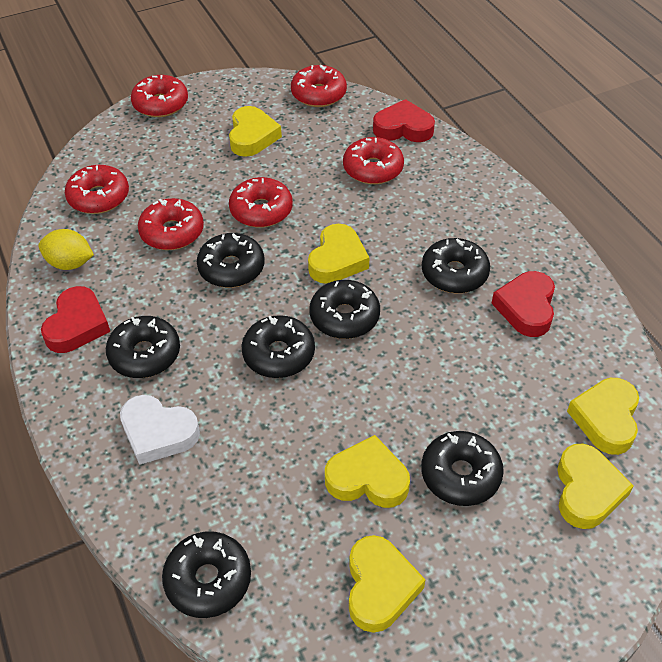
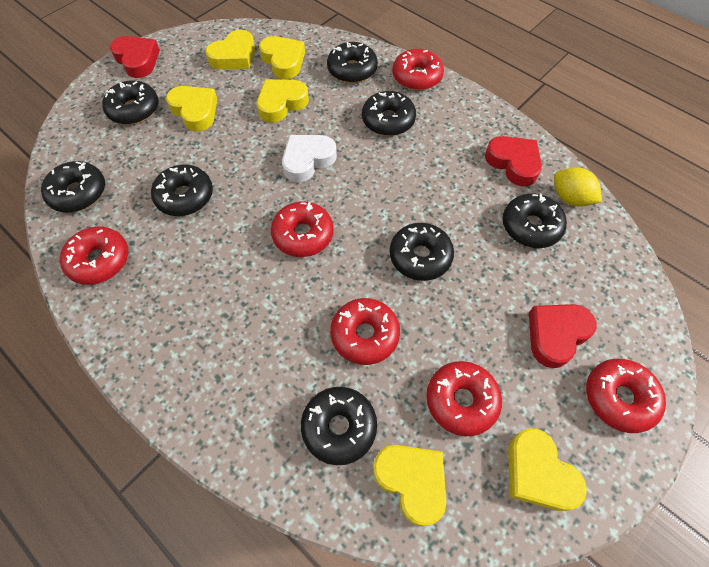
black donut: 7 -> 8

